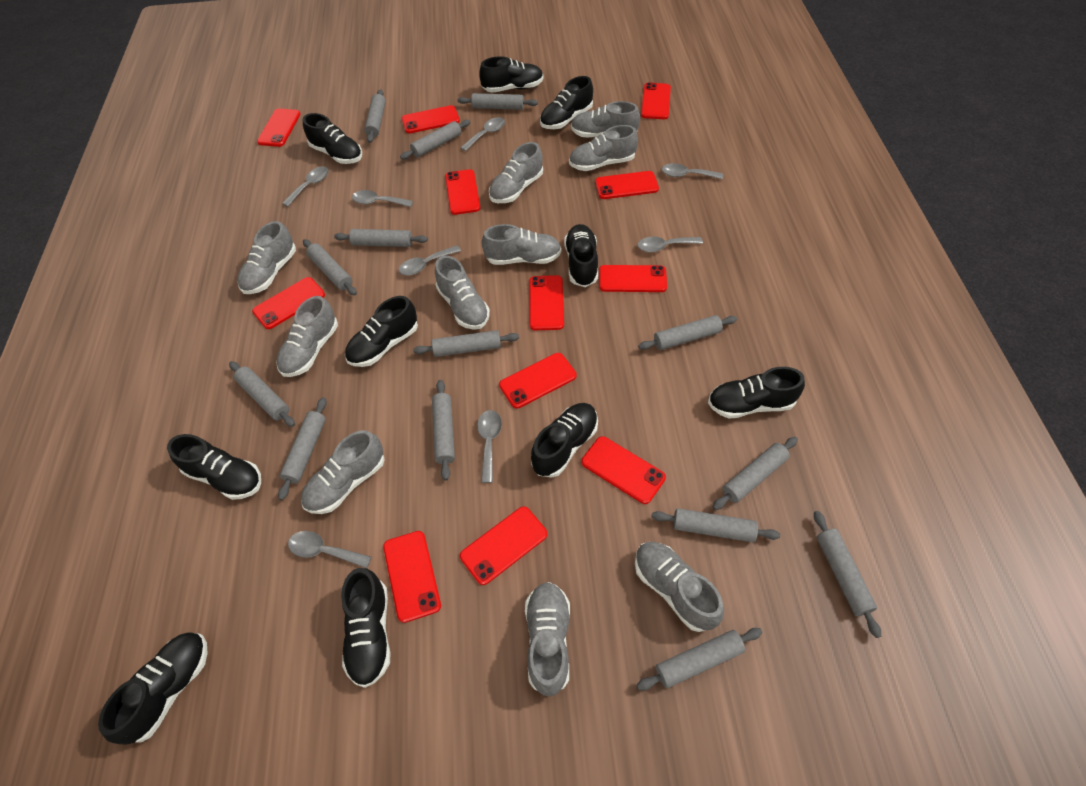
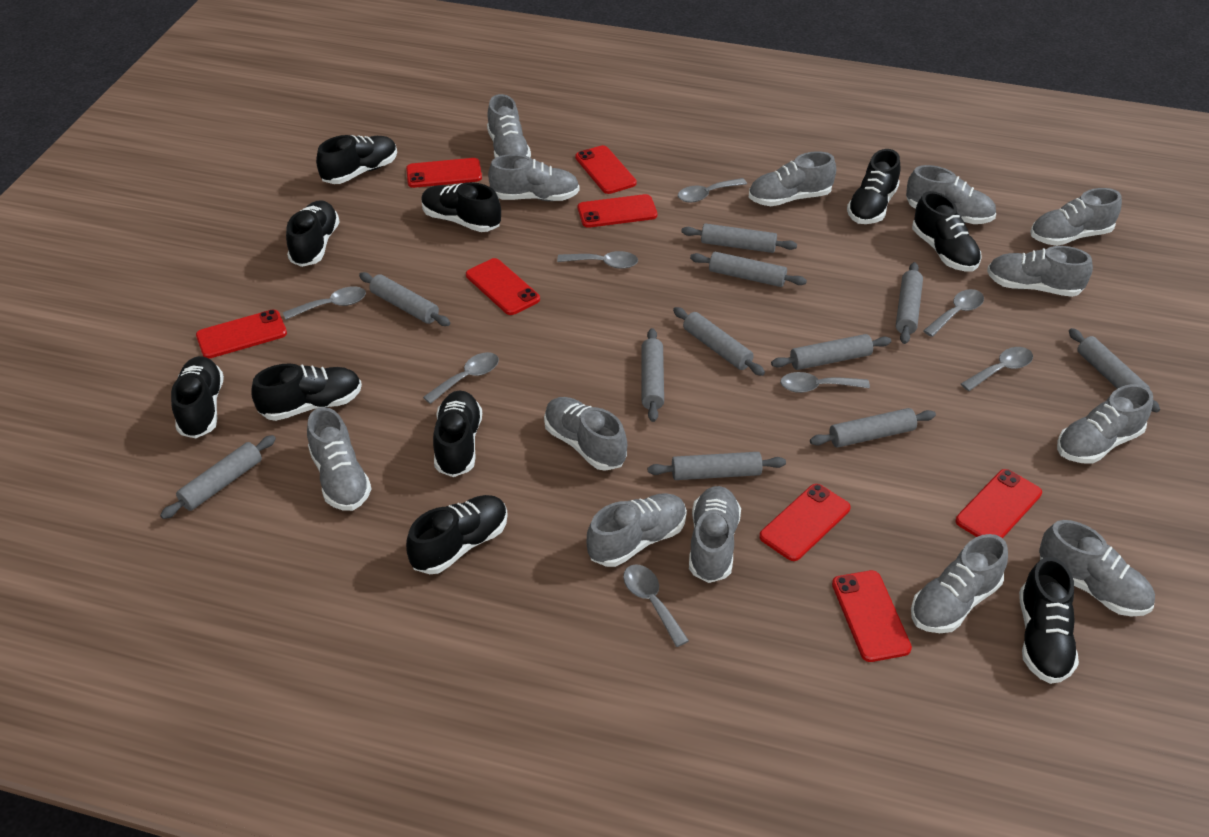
grey rolling pin: 14 -> 11
grey shoe: 10 -> 13
red phone: 12 -> 8

